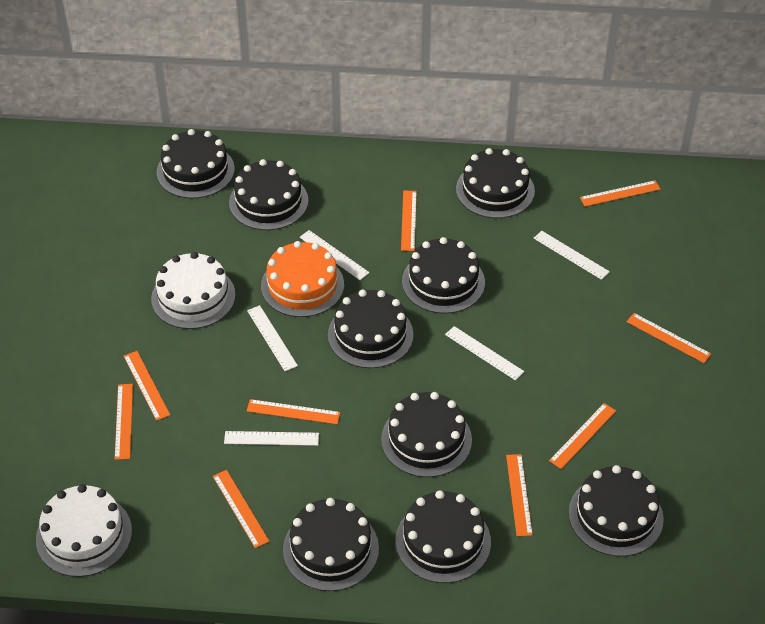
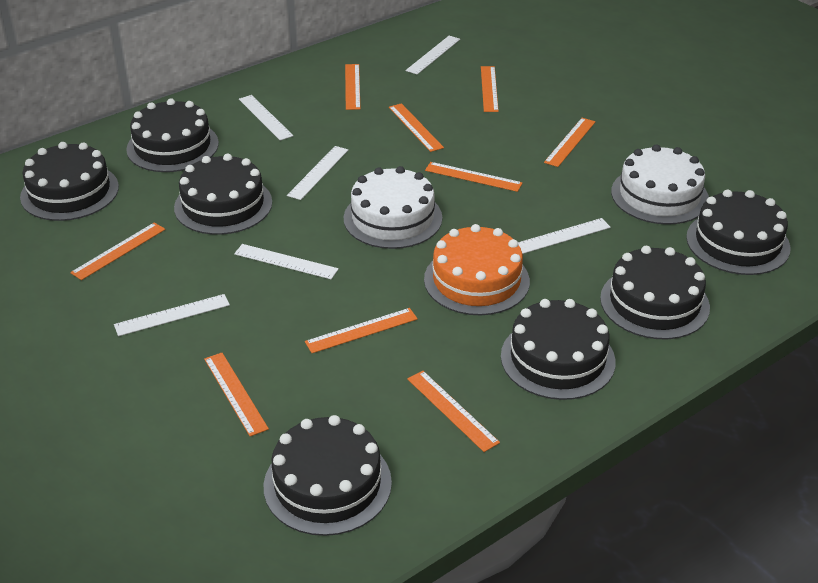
black cake: 9 -> 7
white ruler: 5 -> 6

